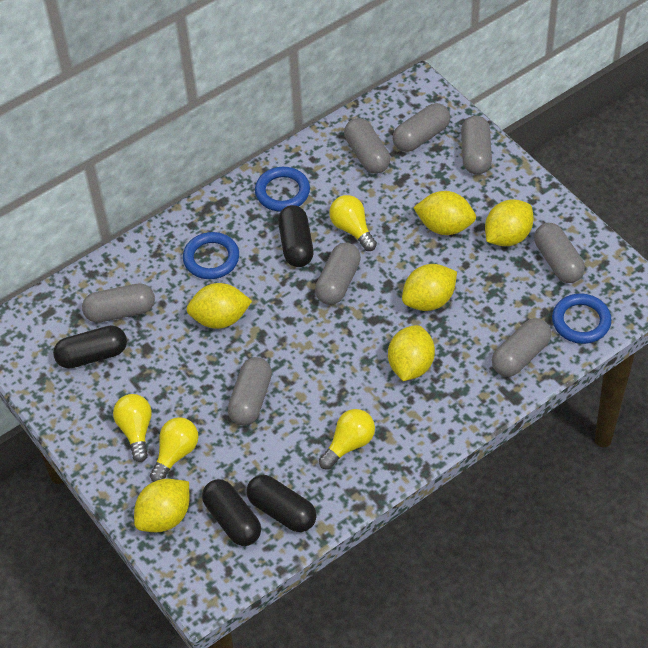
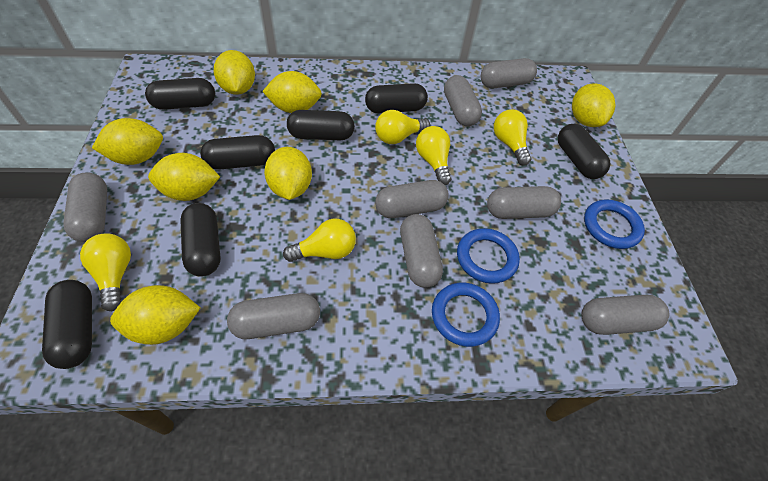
black capsule: 4 -> 7
yellow lemon: 6 -> 7
yellow light bulb: 4 -> 5

